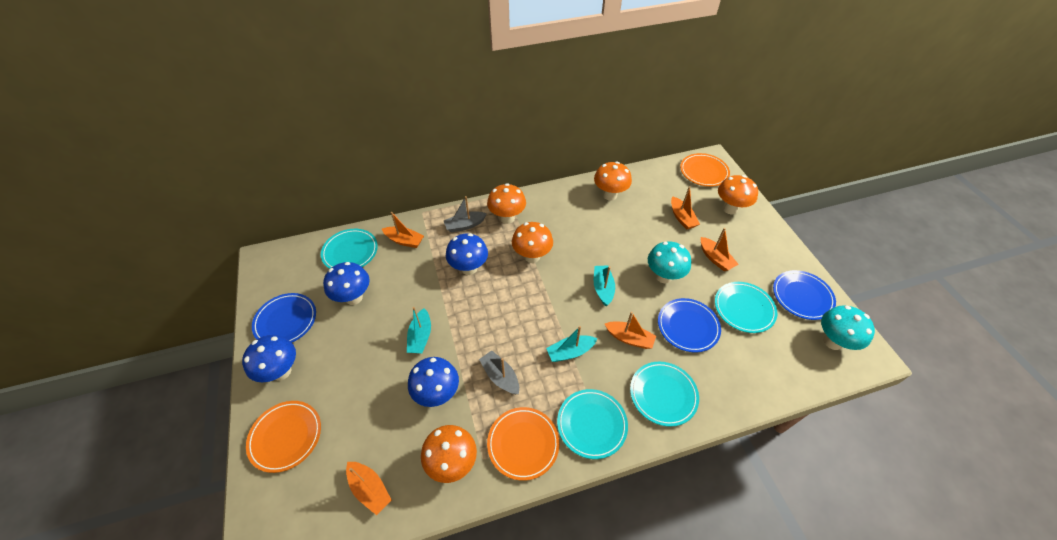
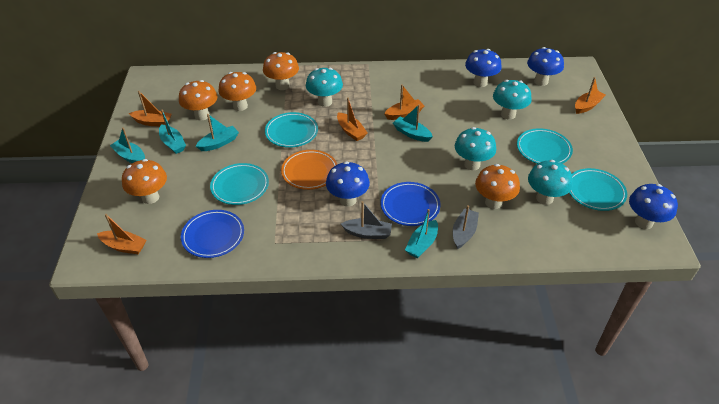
blue plate: 3 -> 2
orange plate: 3 -> 1
turquoise boat: 3 -> 5
turquoise mushroom: 2 -> 4

